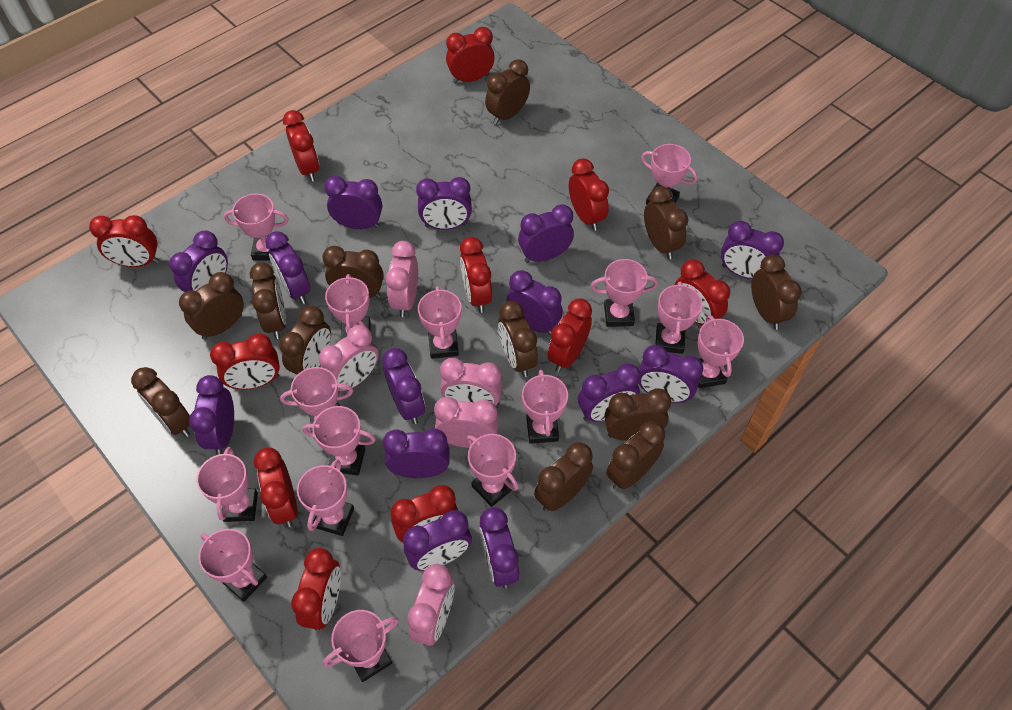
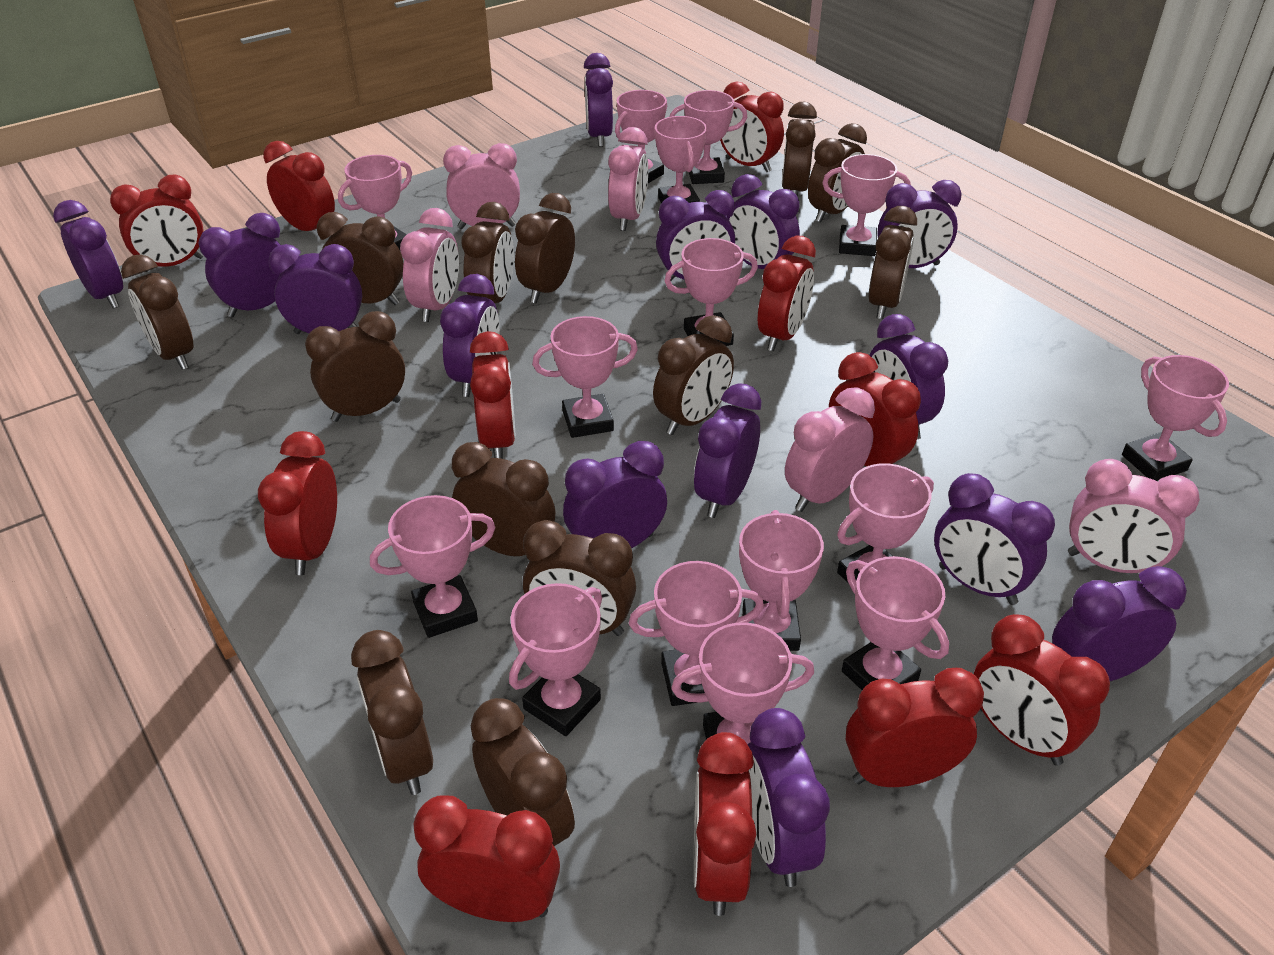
brown clock: 12 -> 13

